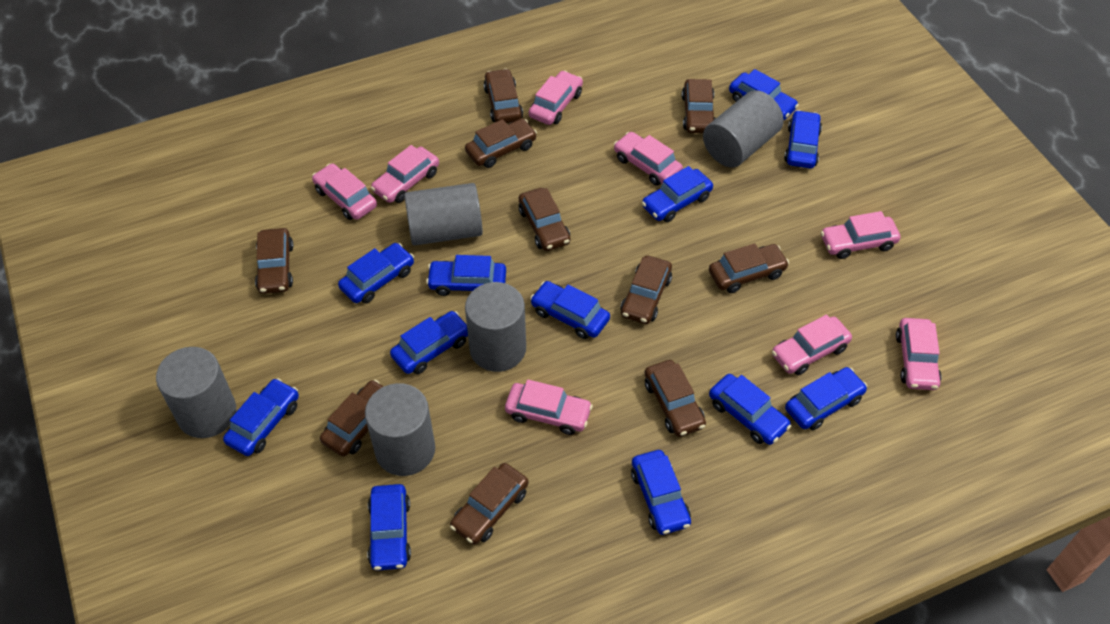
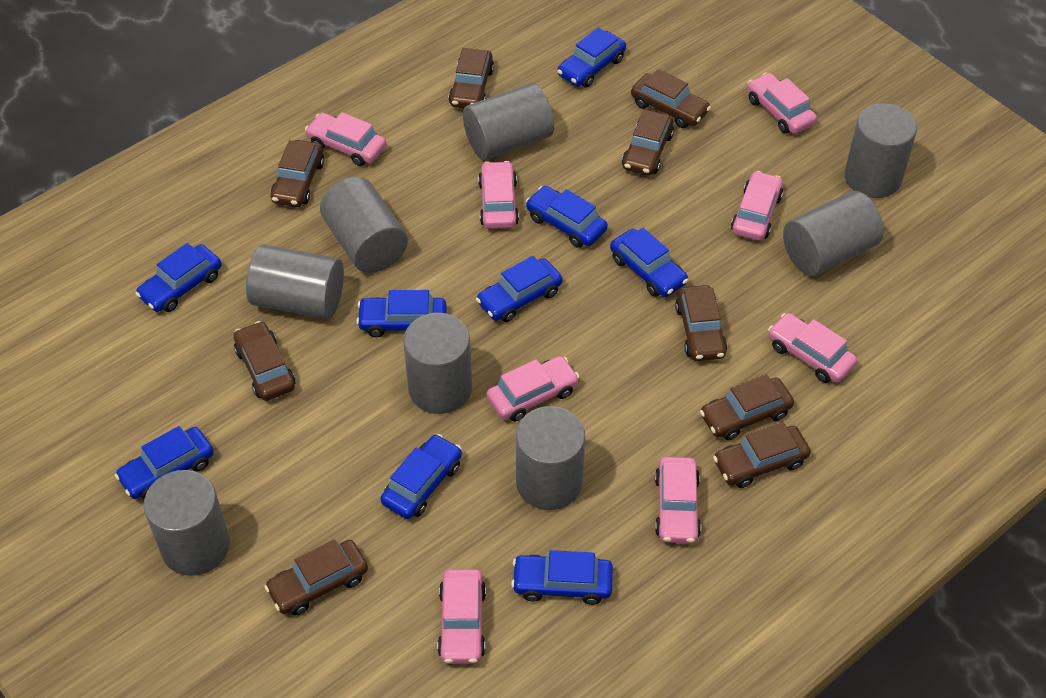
blue car: 12 -> 9
brown car: 10 -> 9
grey cylinder: 5 -> 8

